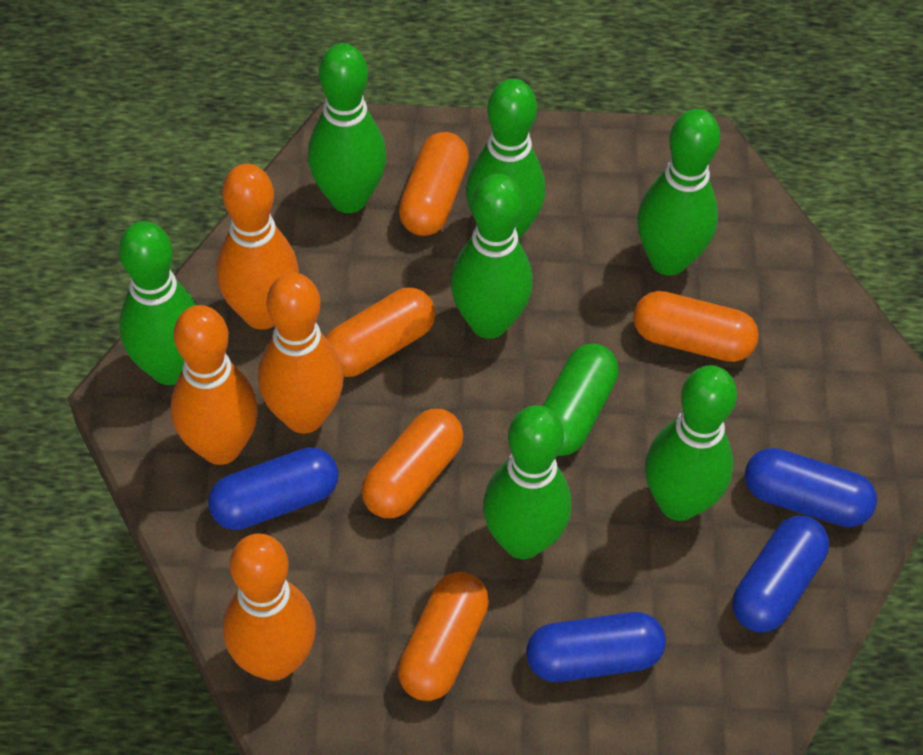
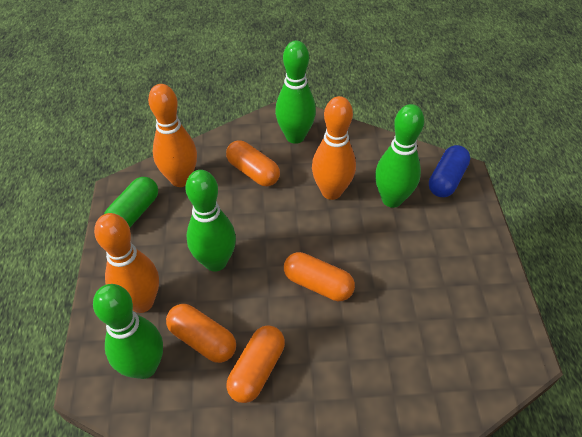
blue capsule: 4 -> 1
green bowling pin: 7 -> 4
orange bowling pin: 4 -> 3
orange capsule: 5 -> 4

